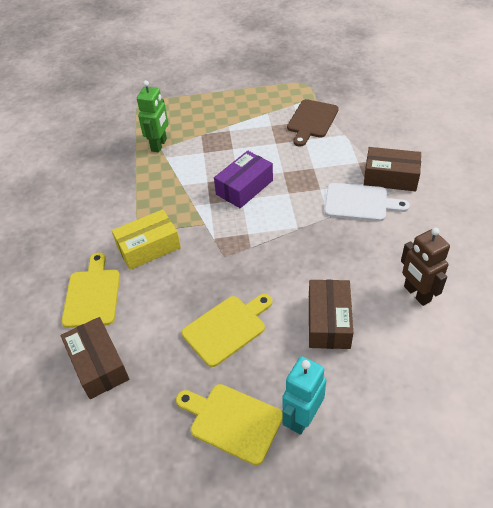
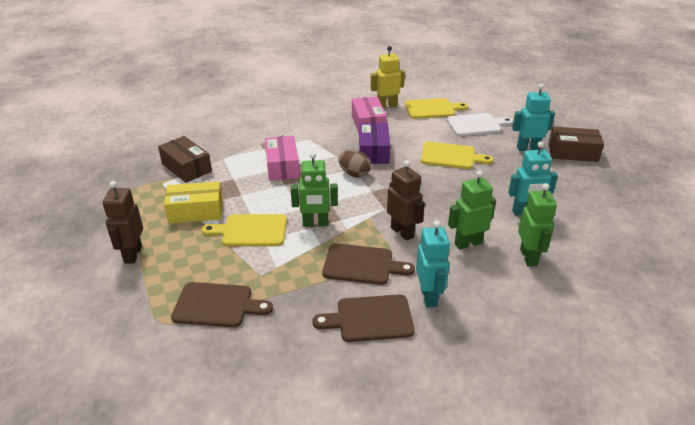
brown box: 3 -> 2
brown cutting board: 1 -> 3
brown egg: 0 -> 1
brown robot: 1 -> 2
green robot: 1 -> 3
pink box: 0 -> 2
turquoise robot: 1 -> 3
yellow robot: 0 -> 1

